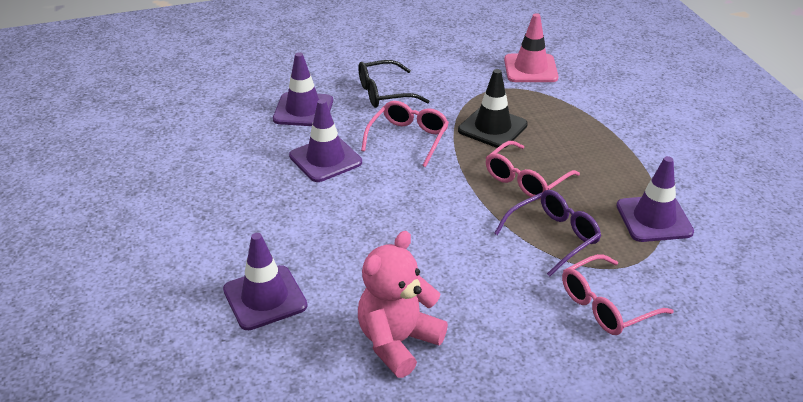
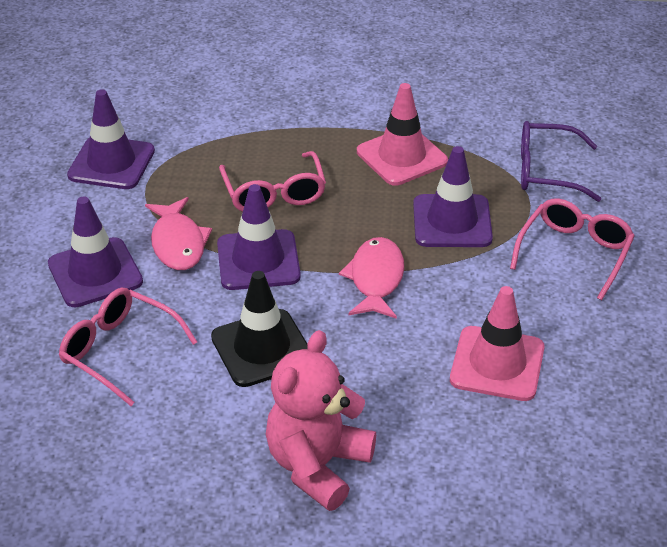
black glasses: 1 -> 0
pink fish: 0 -> 2
pink traffic cone: 1 -> 2

